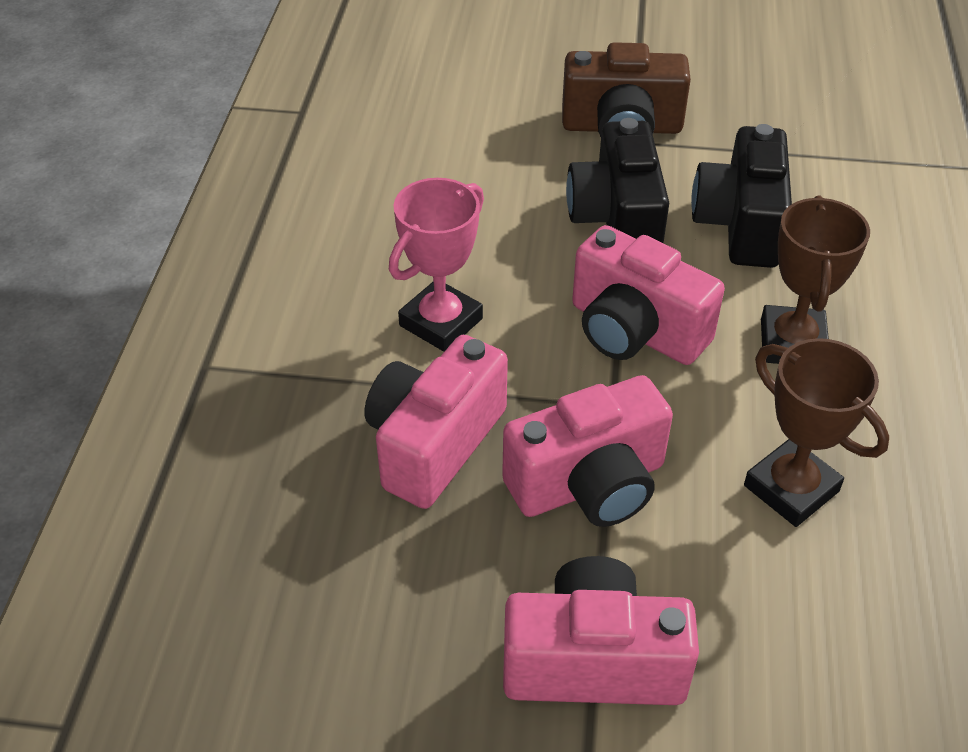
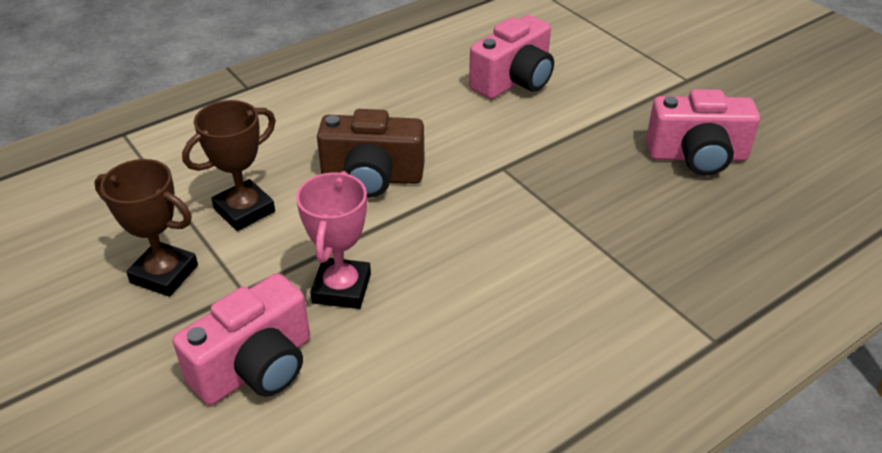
black camera: 2 -> 0
pink camera: 4 -> 3

